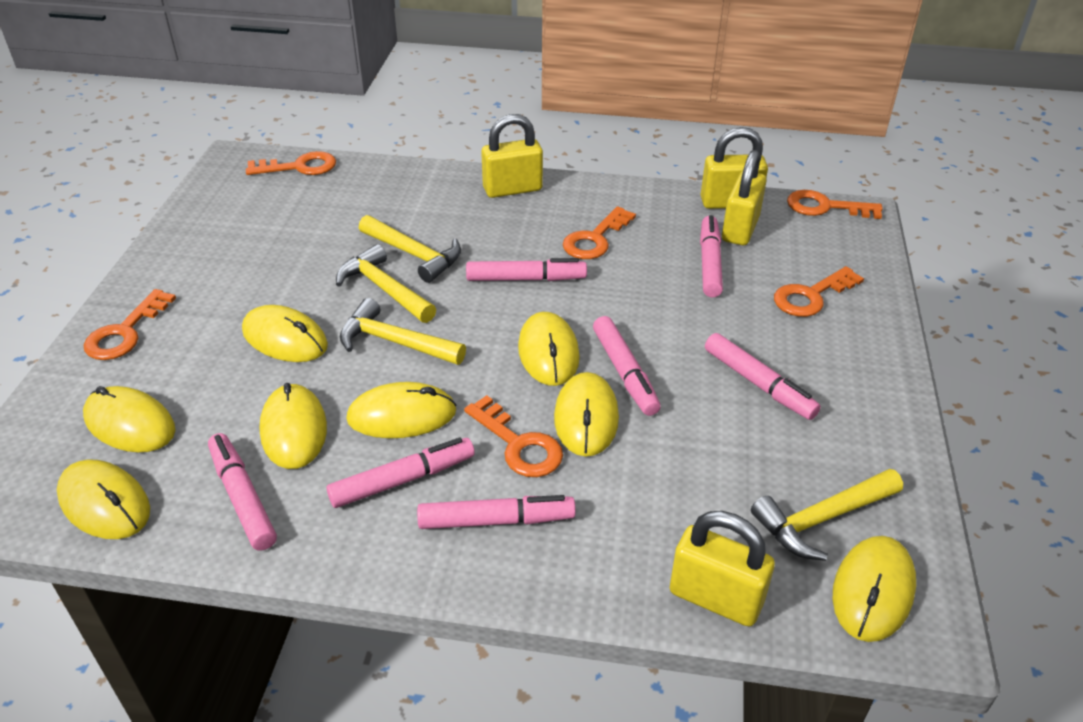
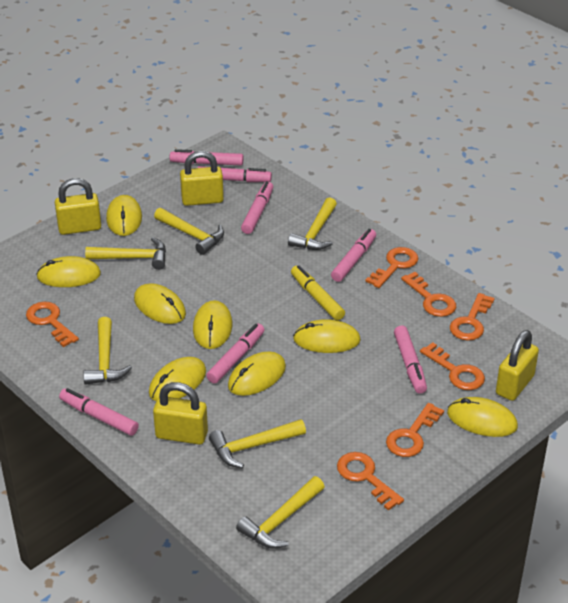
orange key: 6 -> 7
yellow hammer: 4 -> 6
yellow marker: 0 -> 1

